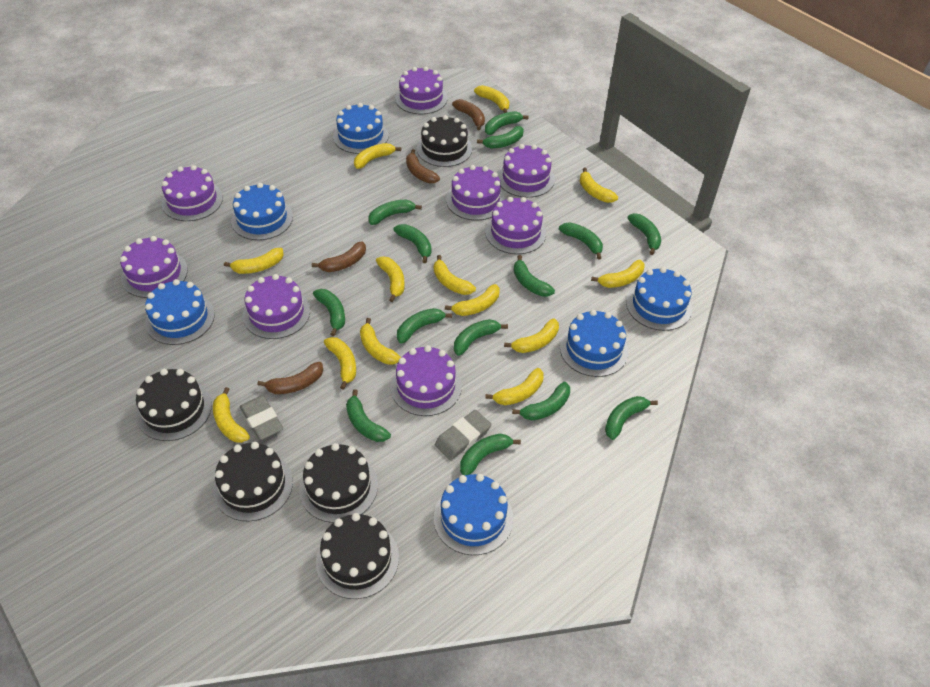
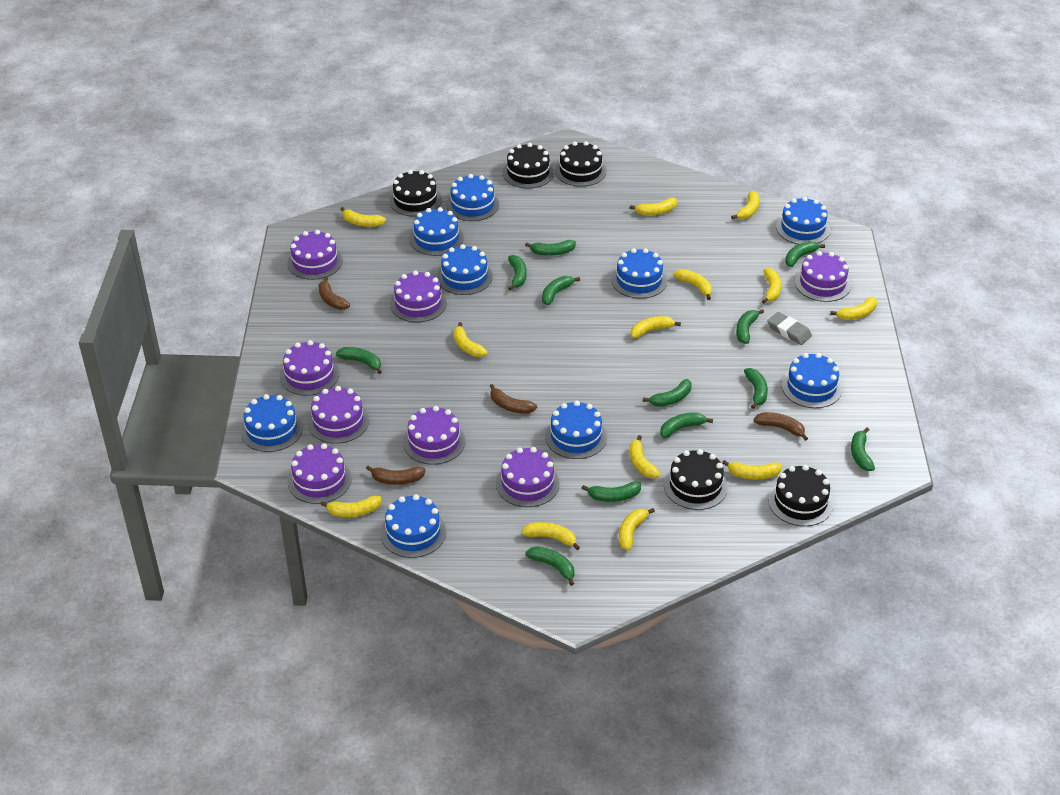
blue cake: 6 -> 9
green banana: 14 -> 12
grey eraser: 2 -> 1

